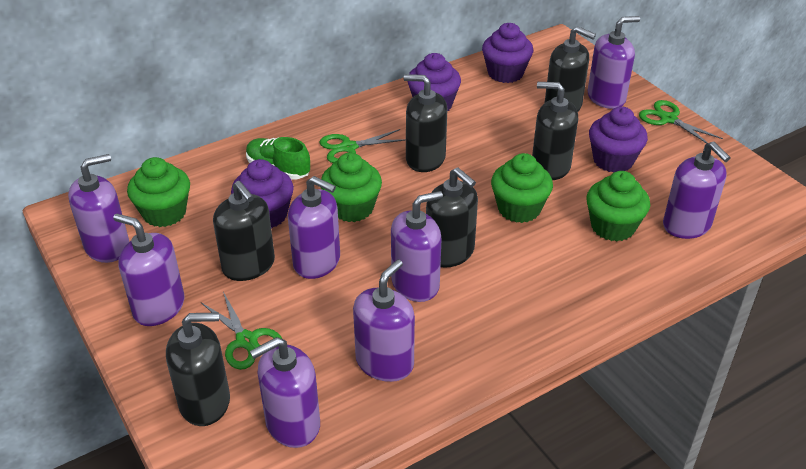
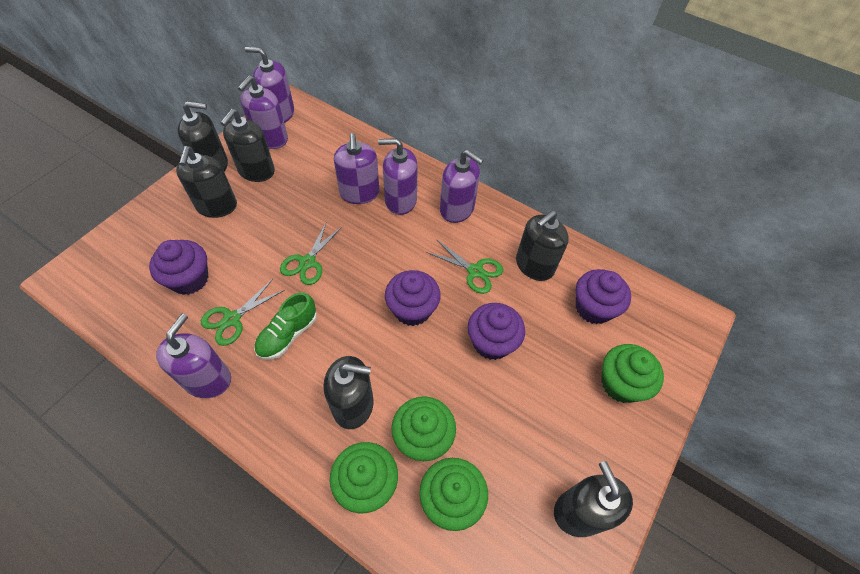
purple soap dispenser: 8 -> 6

